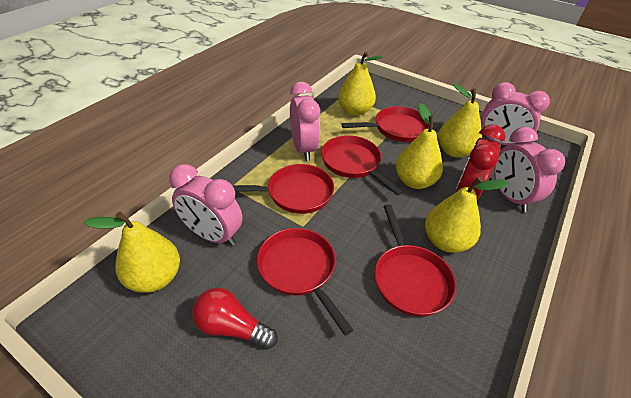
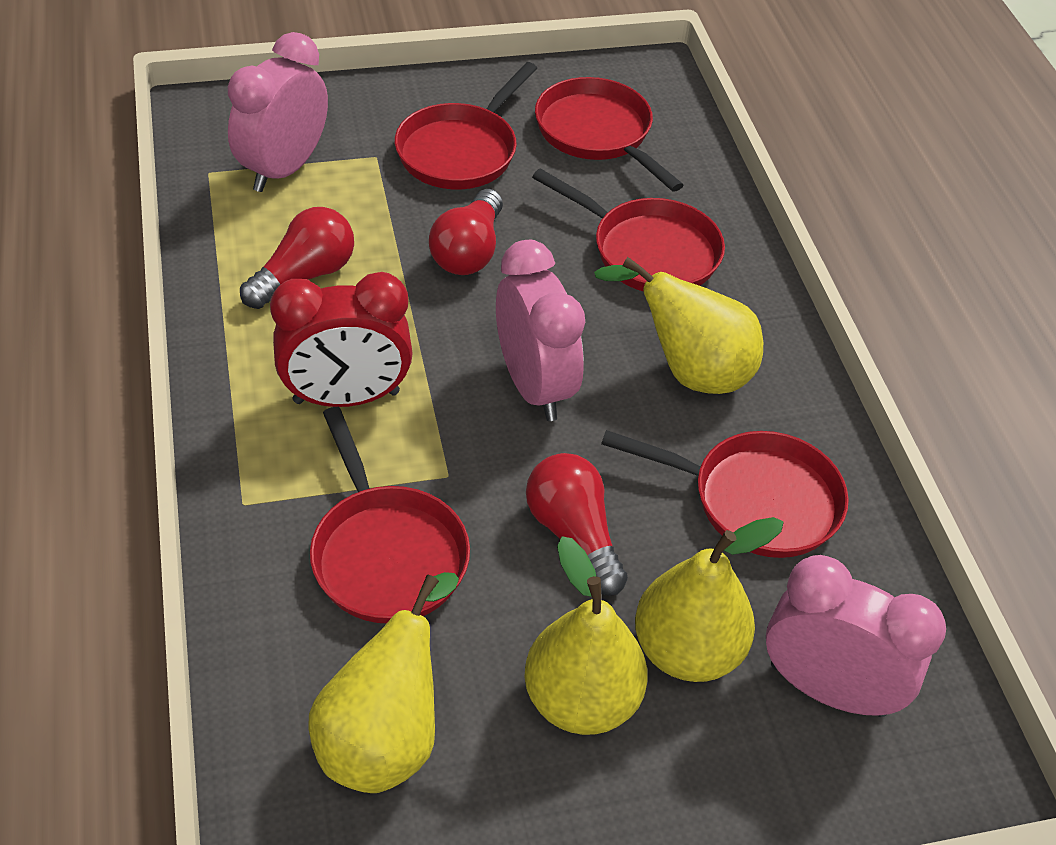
pink clock: 4 -> 3
red light bulb: 1 -> 3
yellow pear: 5 -> 4

